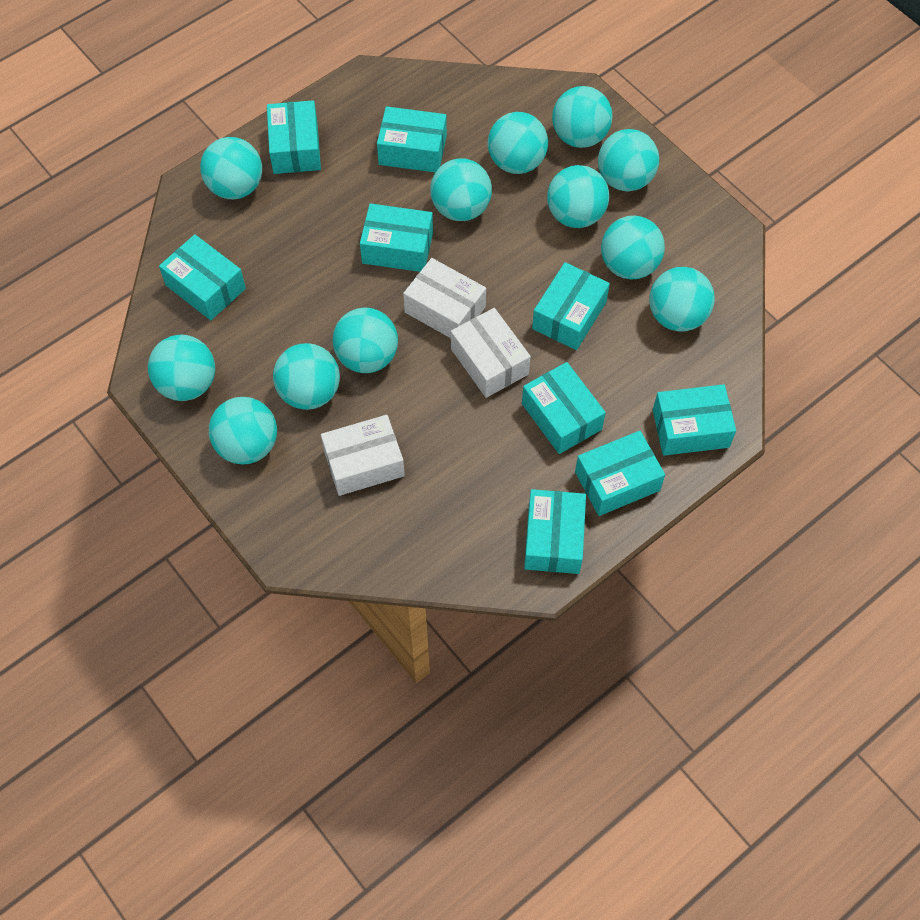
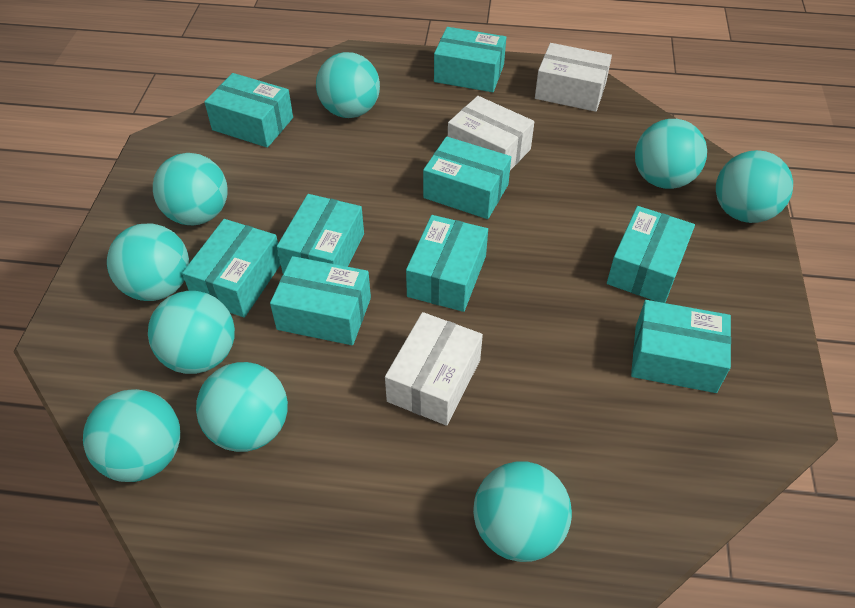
turquoise ball: 12 -> 9

